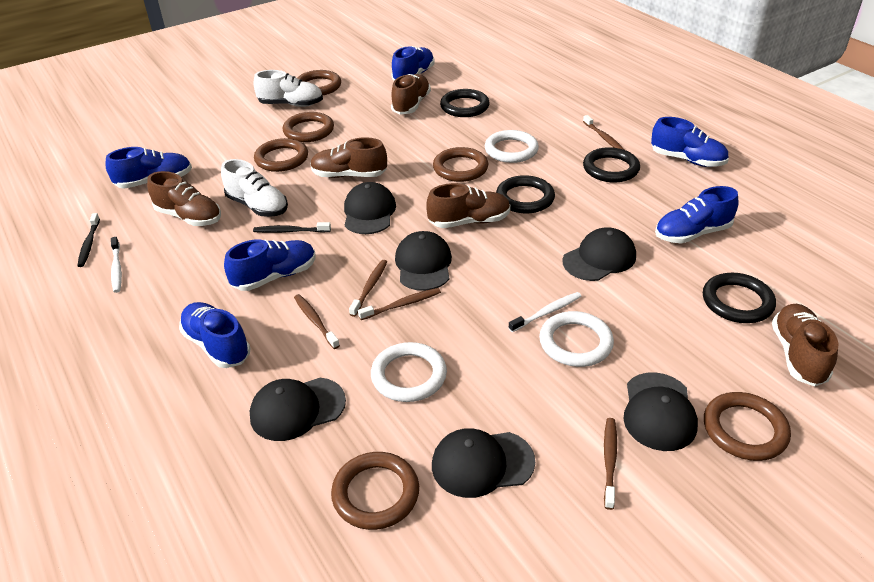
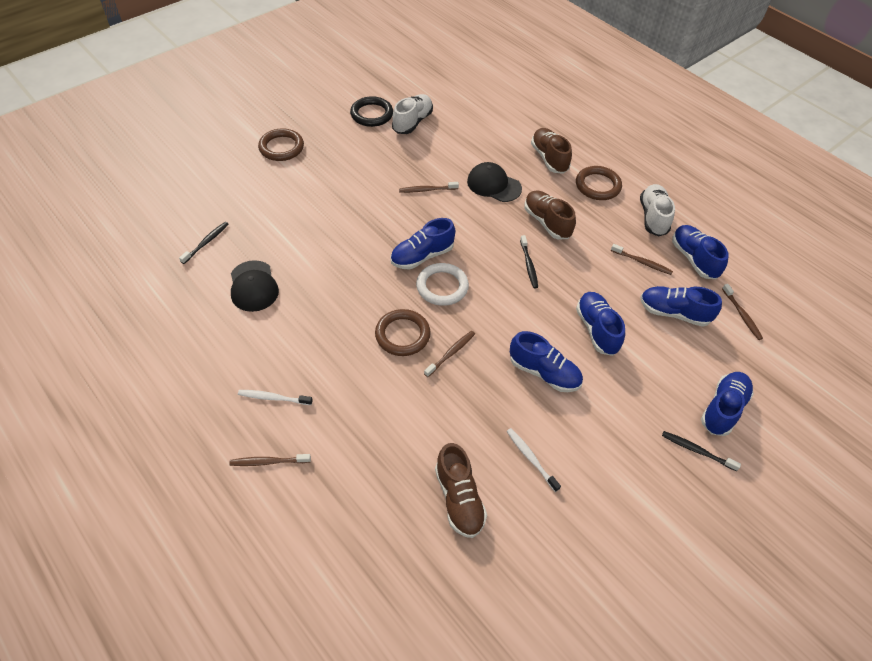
black cap: 6 -> 2
black ring: 4 -> 1
black toothbrush: 2 -> 3
brown ring: 6 -> 3
brown shoe: 5 -> 3
white ring: 3 -> 1

